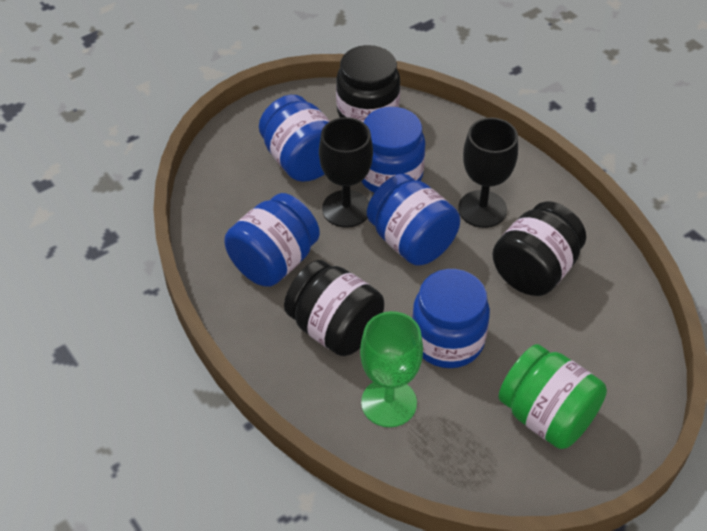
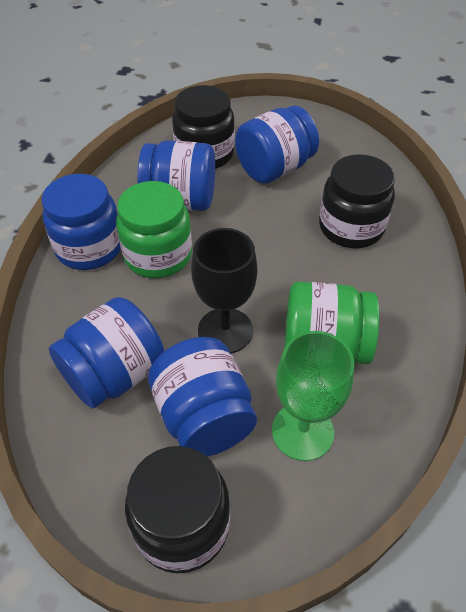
black goblet: 2 -> 1
green jar: 1 -> 2

